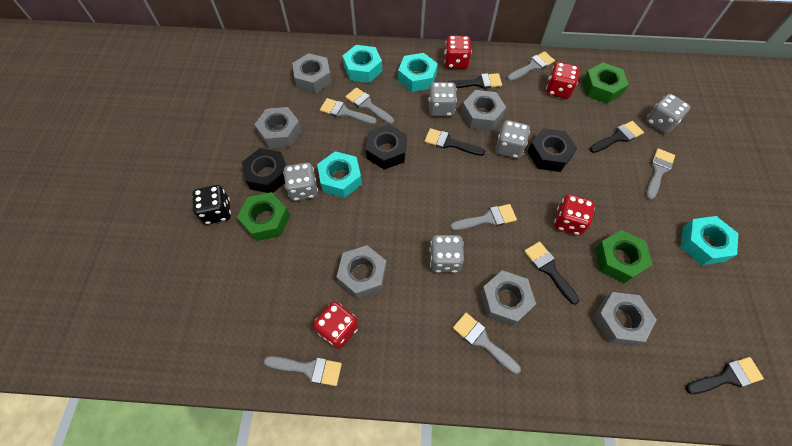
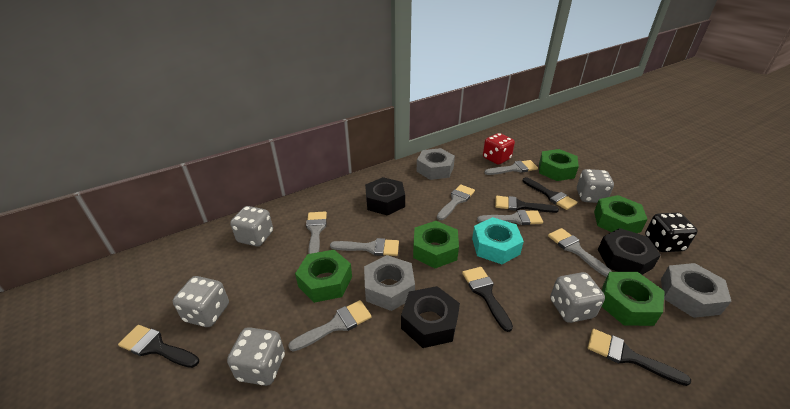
green nut: 3 -> 5
grey nut: 6 -> 3
red dice: 4 -> 1
turquoise nut: 4 -> 1

